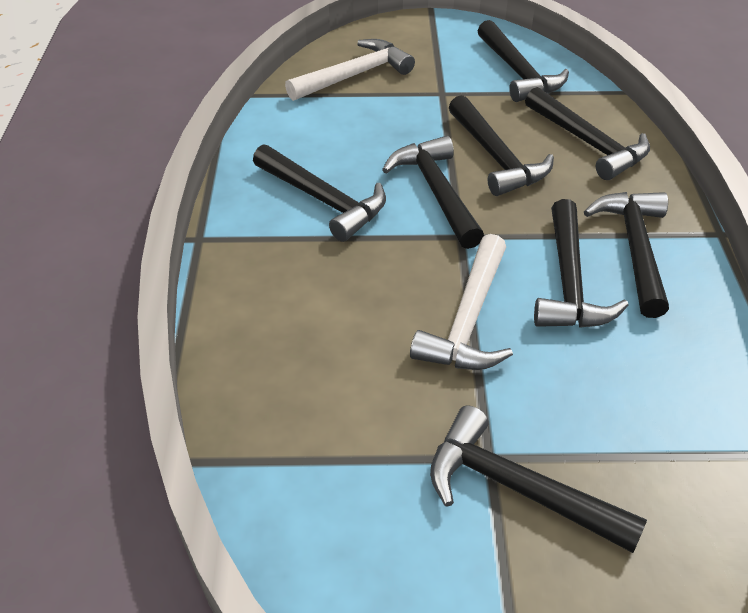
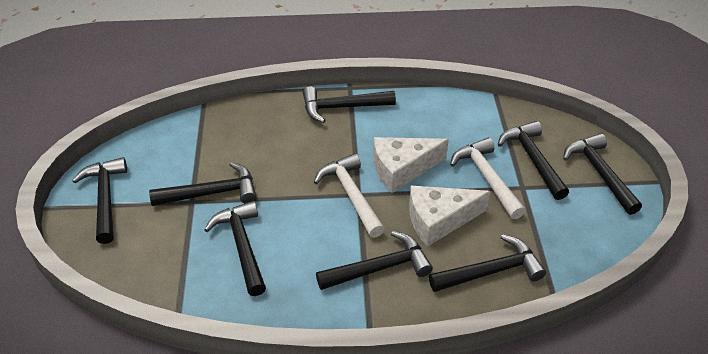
white cheese: 0 -> 2

